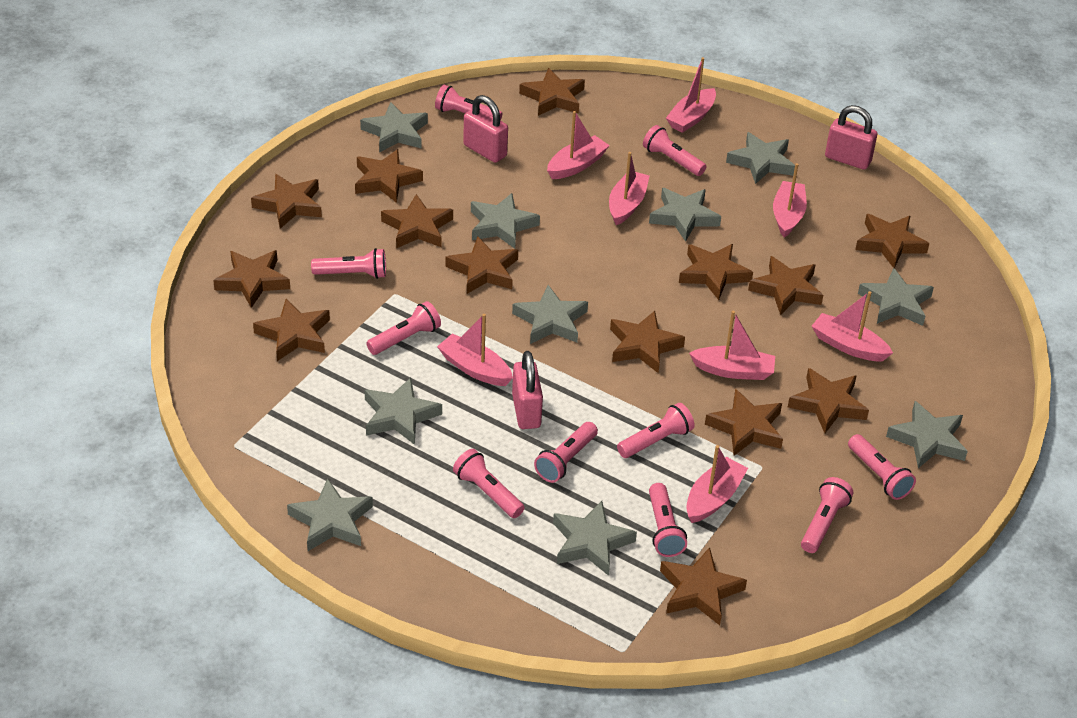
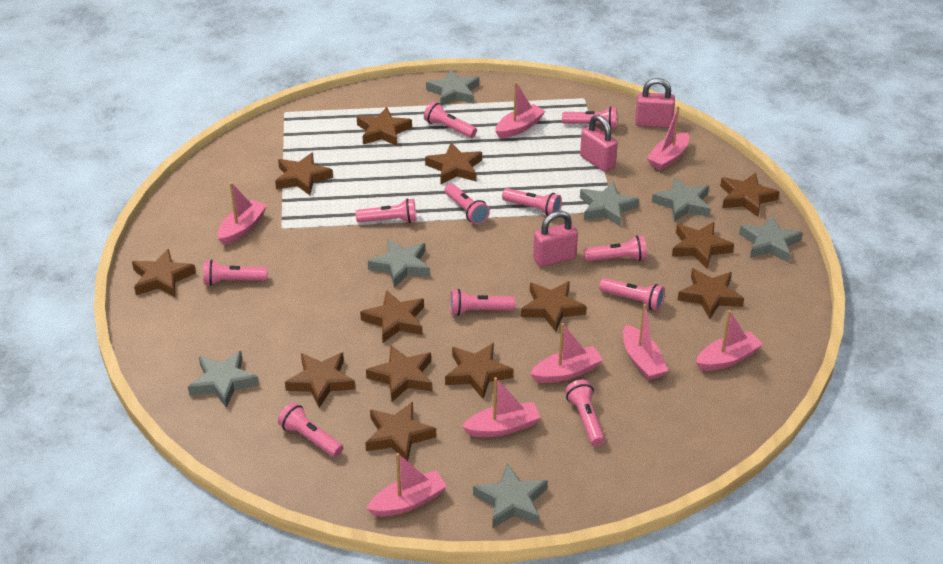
brown star: 14 -> 13
grey star: 10 -> 7
pink flashlight: 10 -> 11

